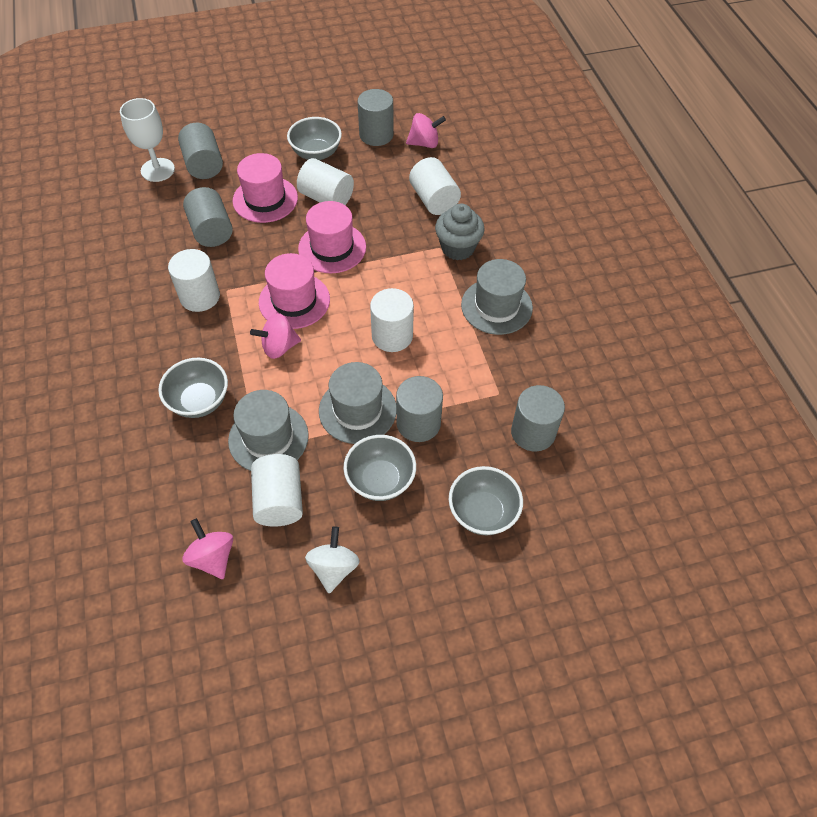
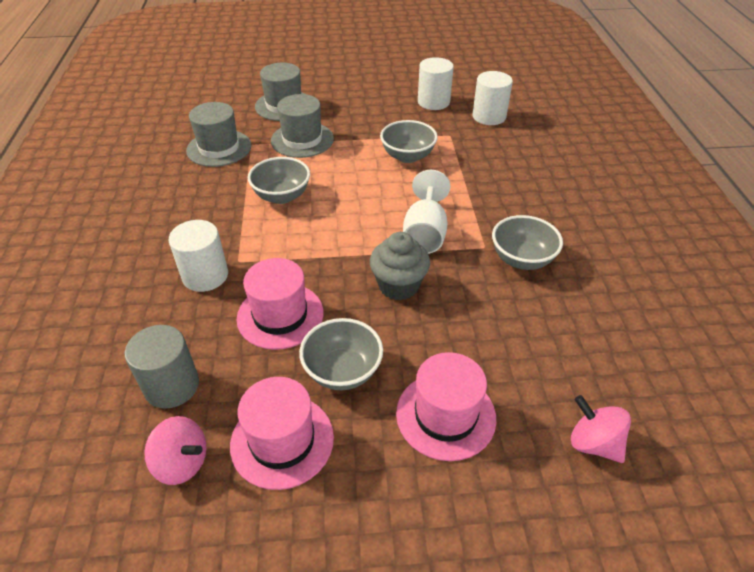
grey cylinder: 5 -> 1
pink spinning top: 3 -> 2
white cylinder: 5 -> 3
white spinning top: 1 -> 0

